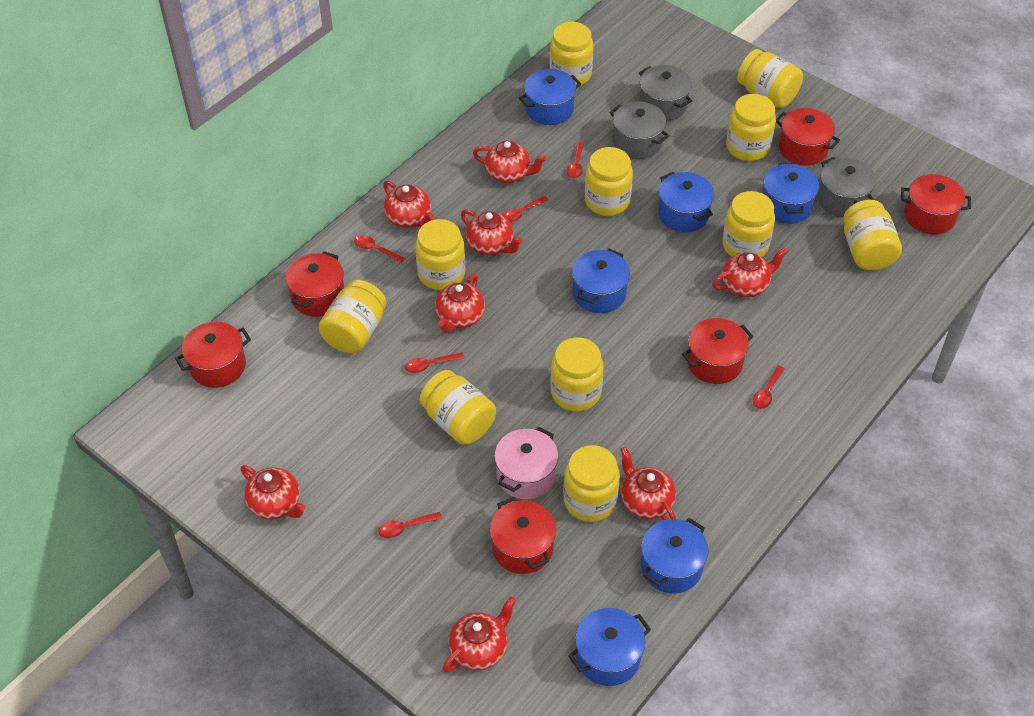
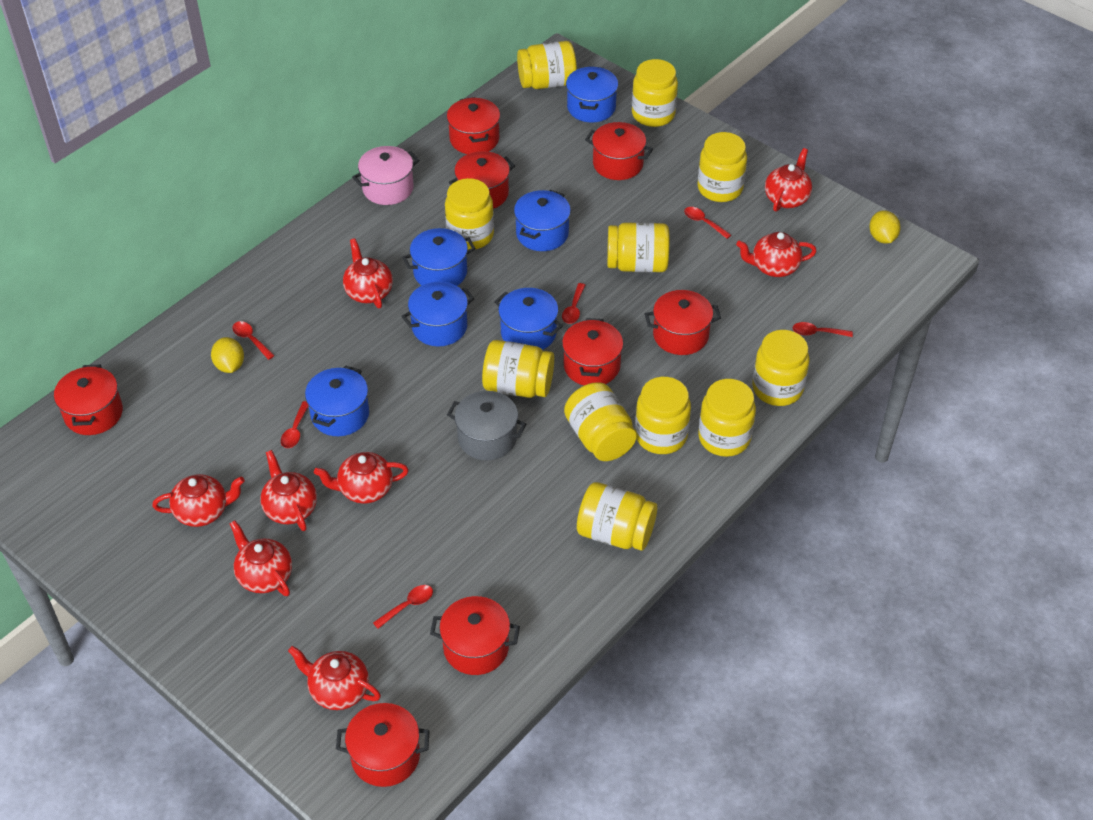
grey pot: 3 -> 1
red pot: 6 -> 8
yellow lemon: 0 -> 2

